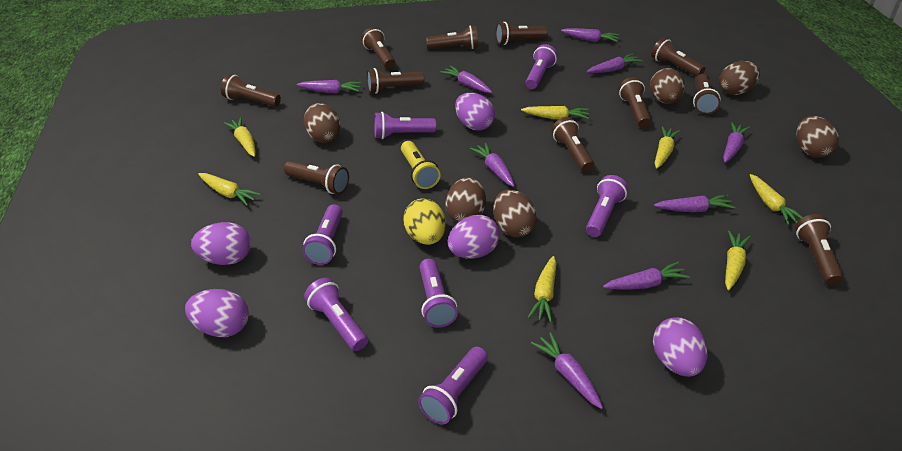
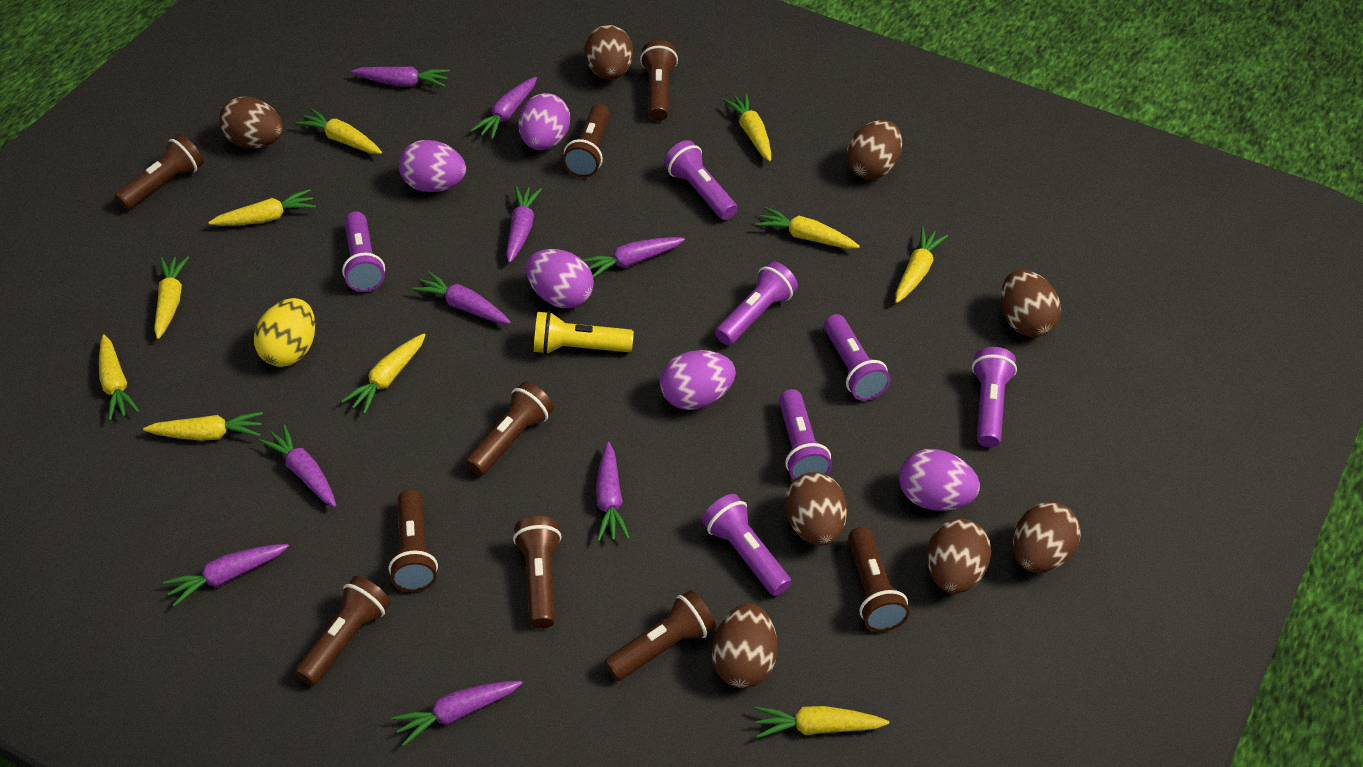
brown egg: 6 -> 8
brown flashlight: 11 -> 9
yellow carrot: 7 -> 10

